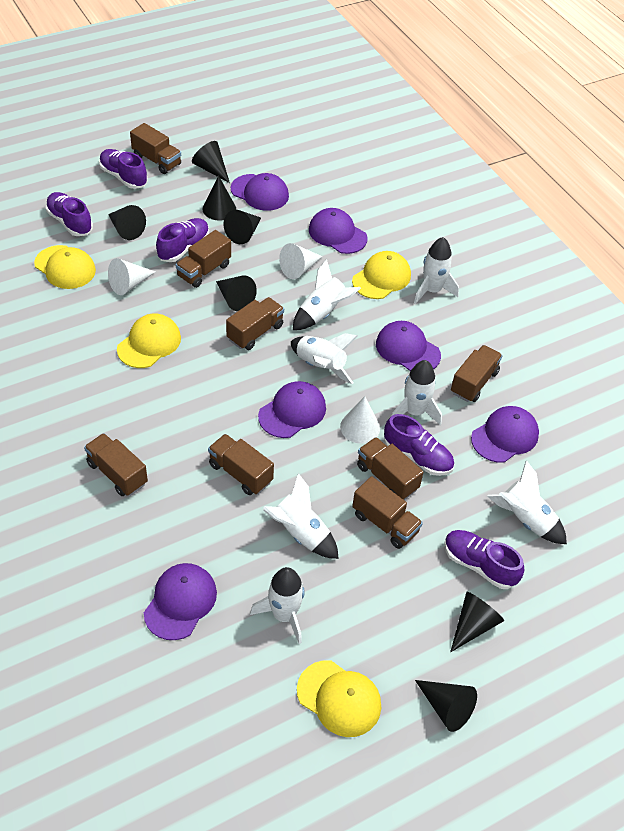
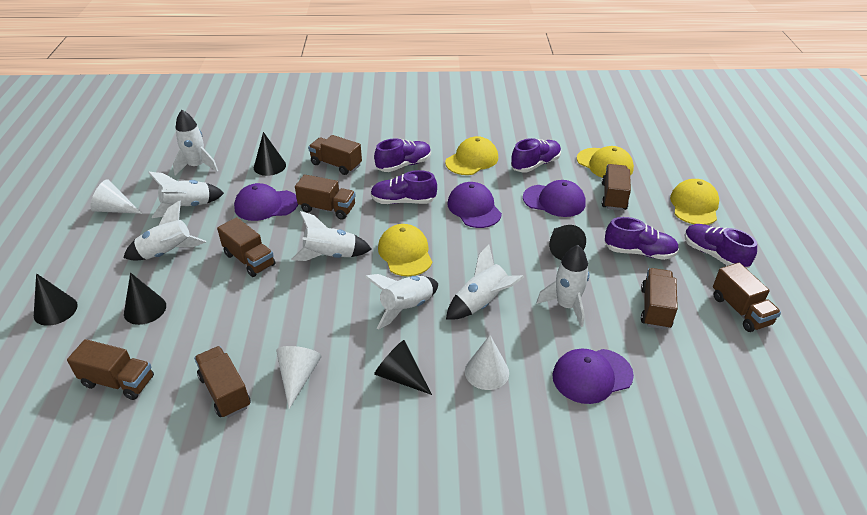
black cone: 7 -> 5
purple cap: 6 -> 4

